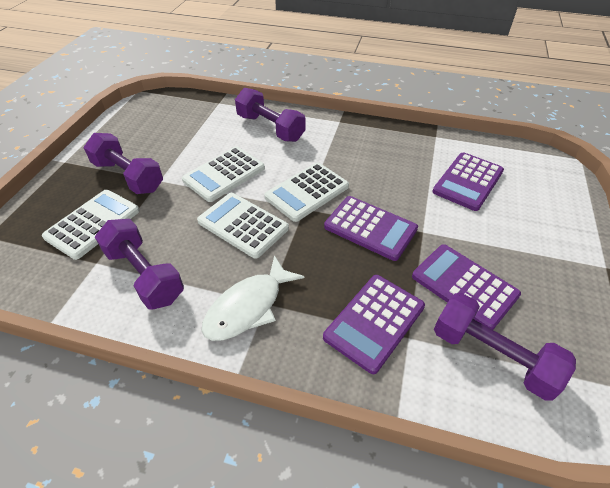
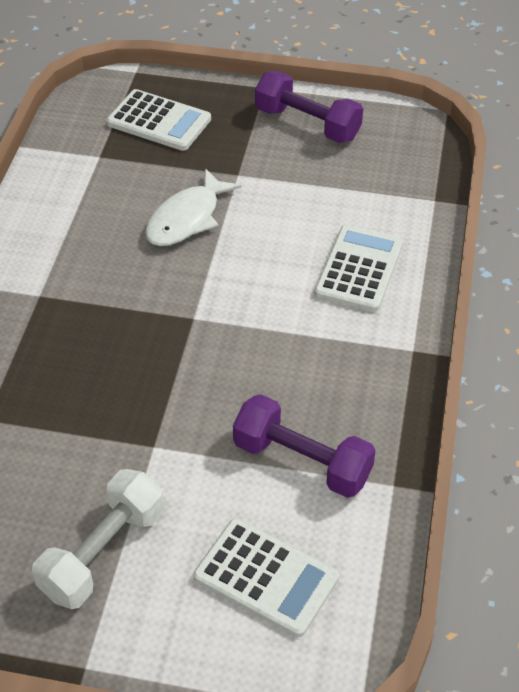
purple calculator: 4 -> 0
purple dumbbell: 4 -> 2
white calculator: 4 -> 3
white dumbbell: 0 -> 1

